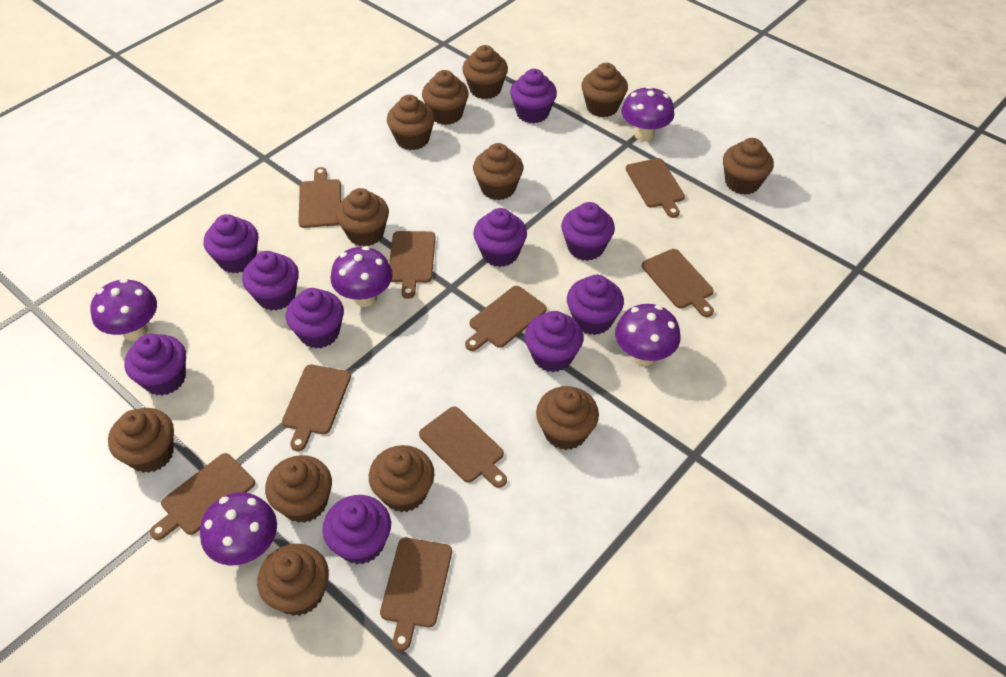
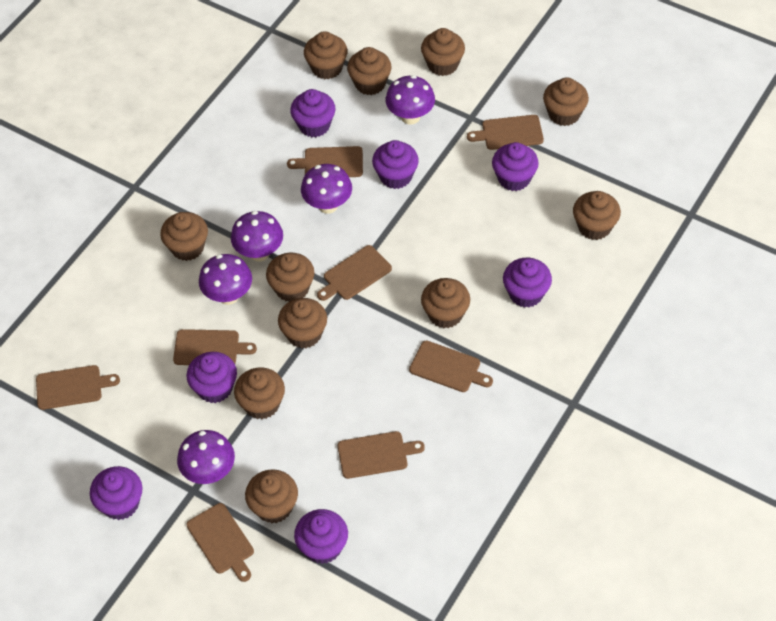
brown cupcake: 12 -> 11
brown cutting board: 9 -> 8
purple cupcake: 10 -> 7

